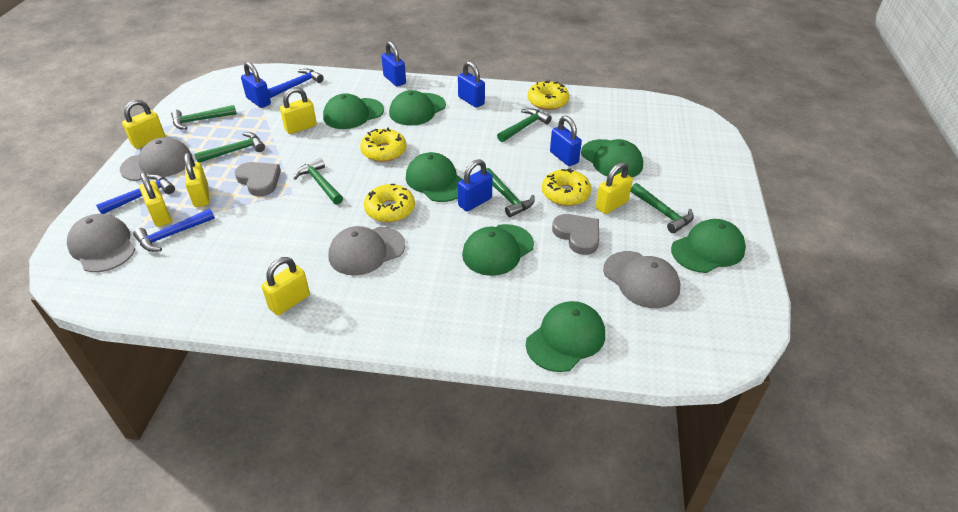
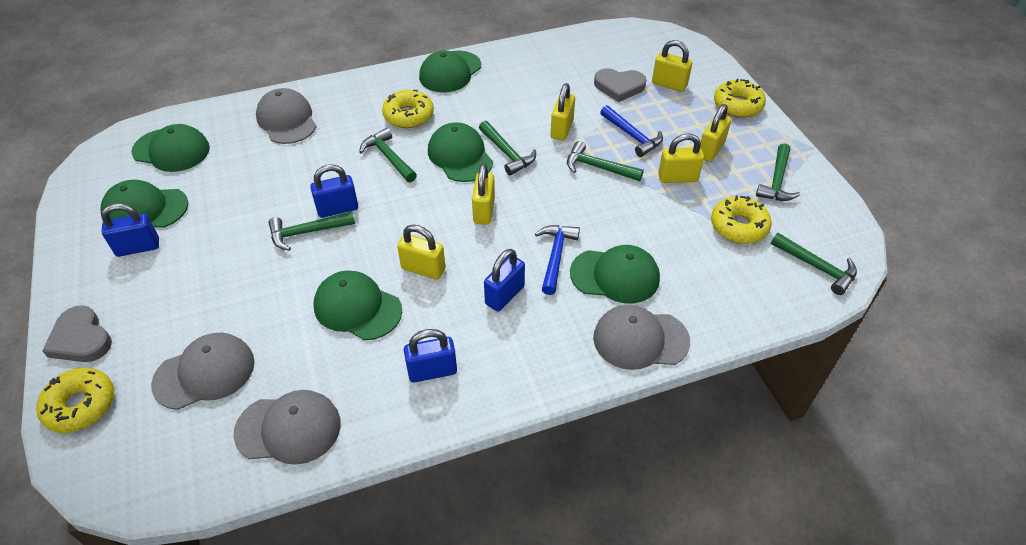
blue hammer: 3 -> 2
blue padlock: 5 -> 4
green cap: 7 -> 6

